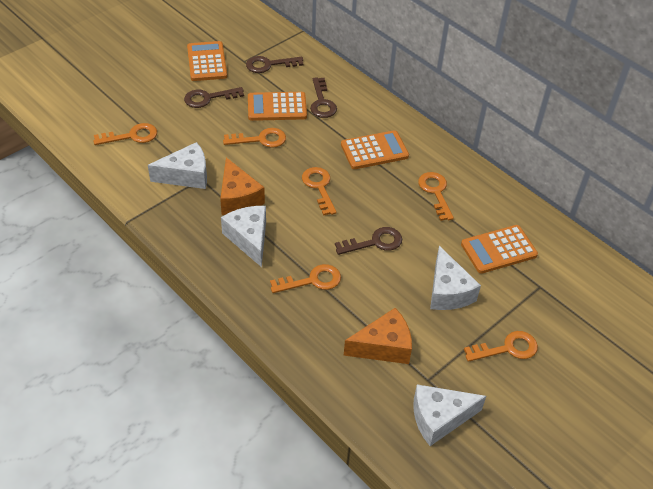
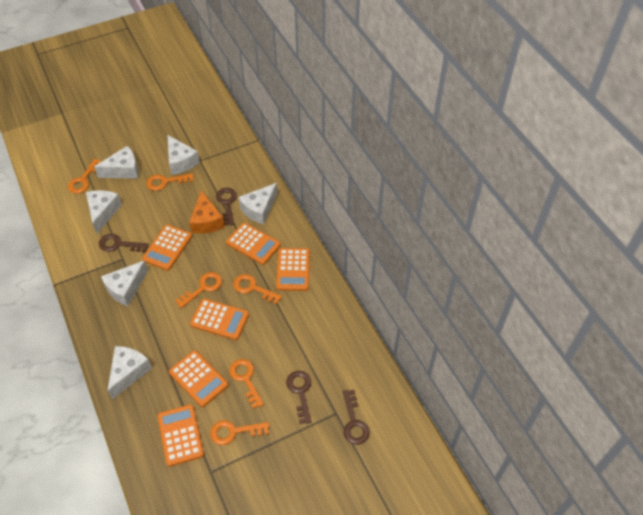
orange calculator: 4 -> 6
orange cheese: 2 -> 1
white cheese: 4 -> 6

